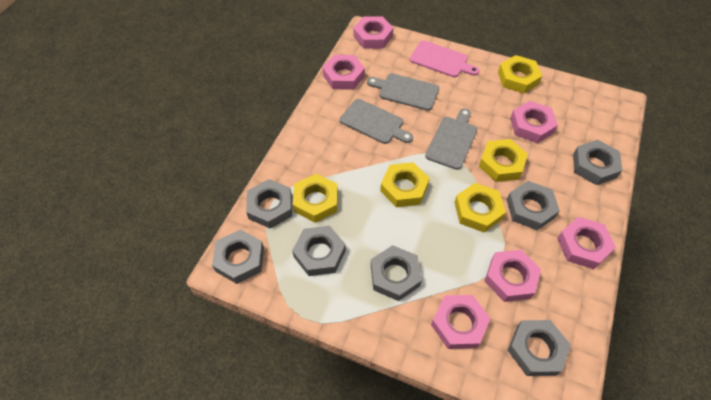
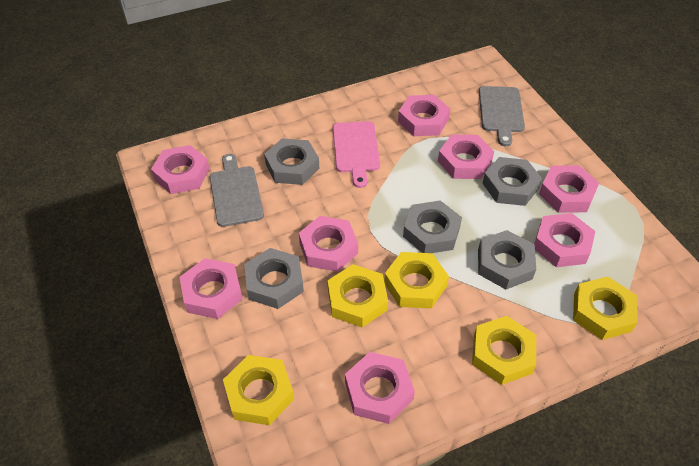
grey cutting board: 3 -> 2
grey nut: 7 -> 5
pink nut: 6 -> 8

